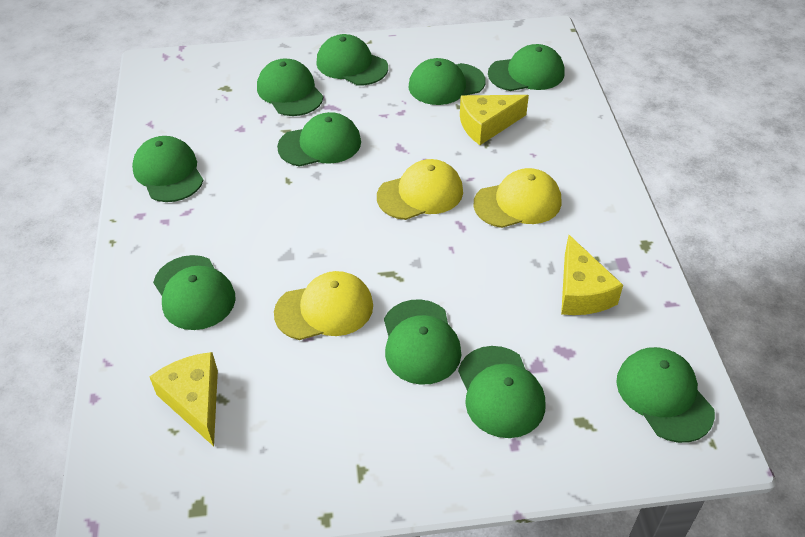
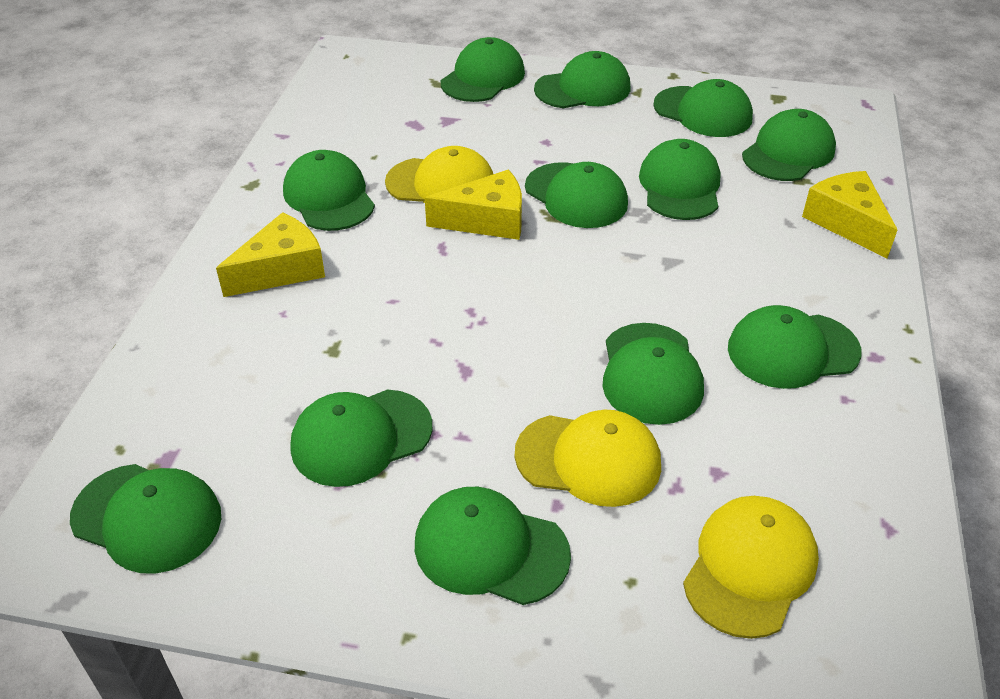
green cap: 10 -> 12

